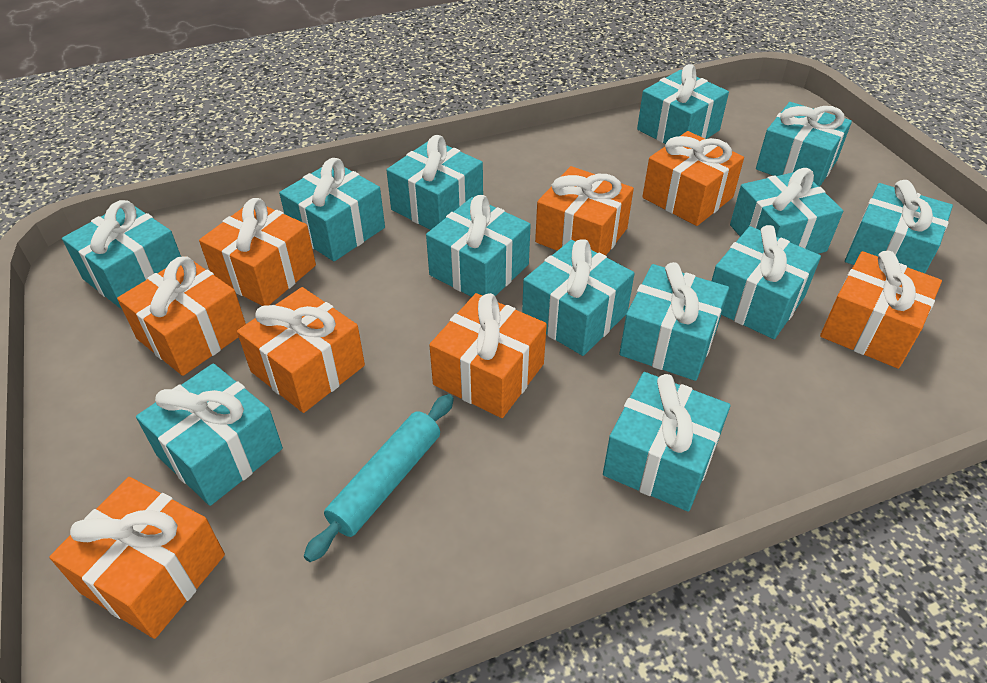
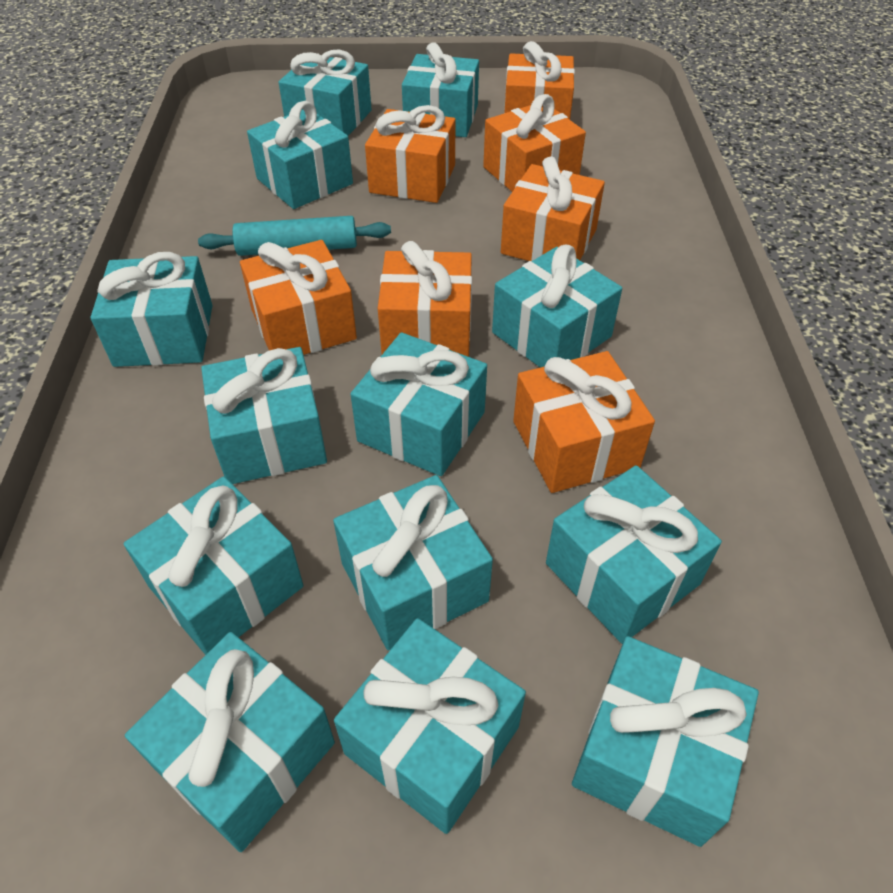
orange gift: 8 -> 7

